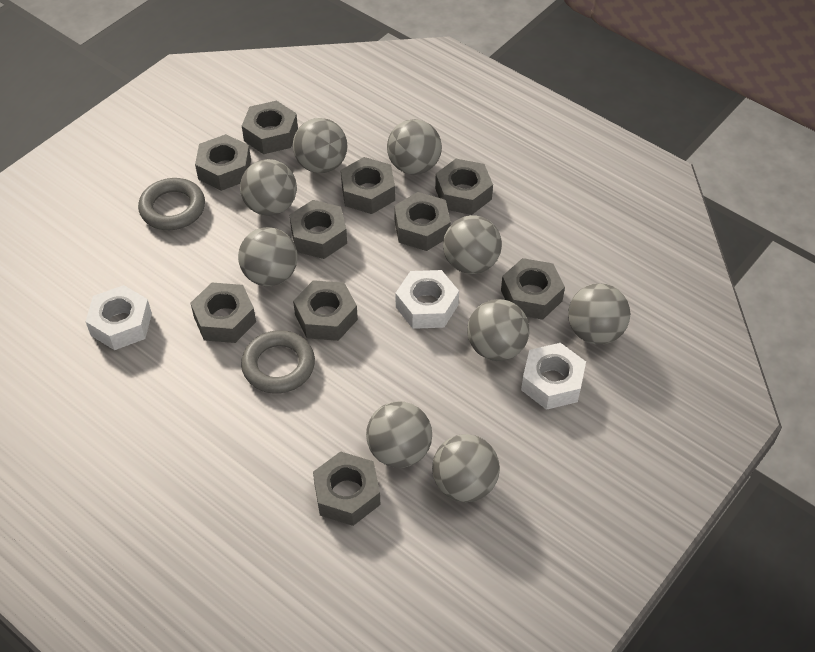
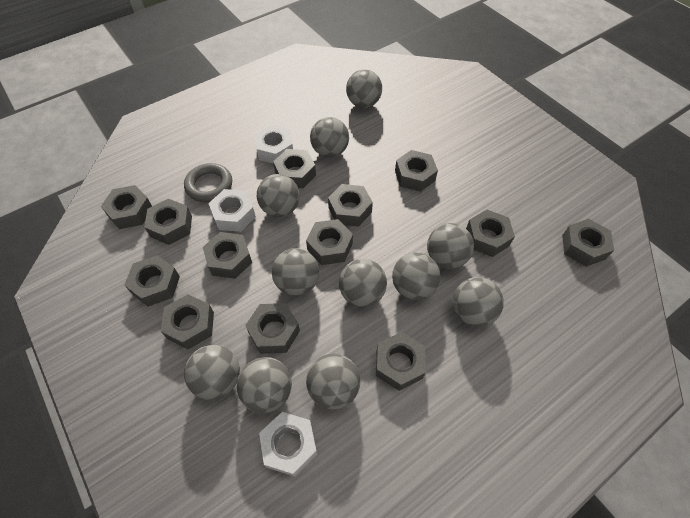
grey ball: 9 -> 11
grey nut: 10 -> 13
grey ring: 2 -> 1

